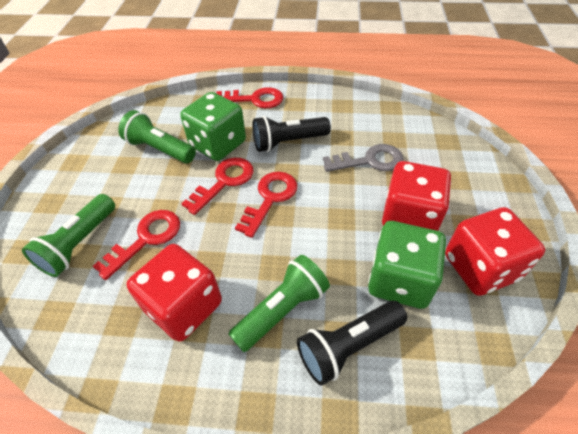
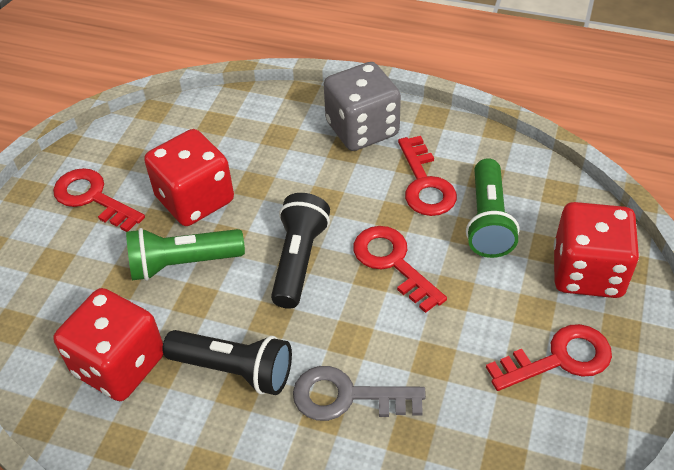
green dice: 2 -> 0
green flashlight: 3 -> 2
grey dice: 0 -> 1

